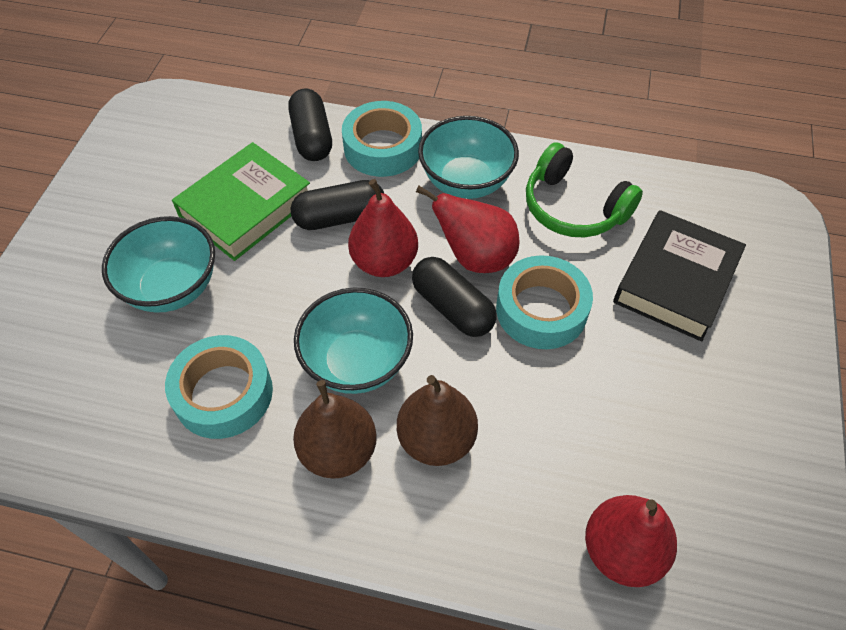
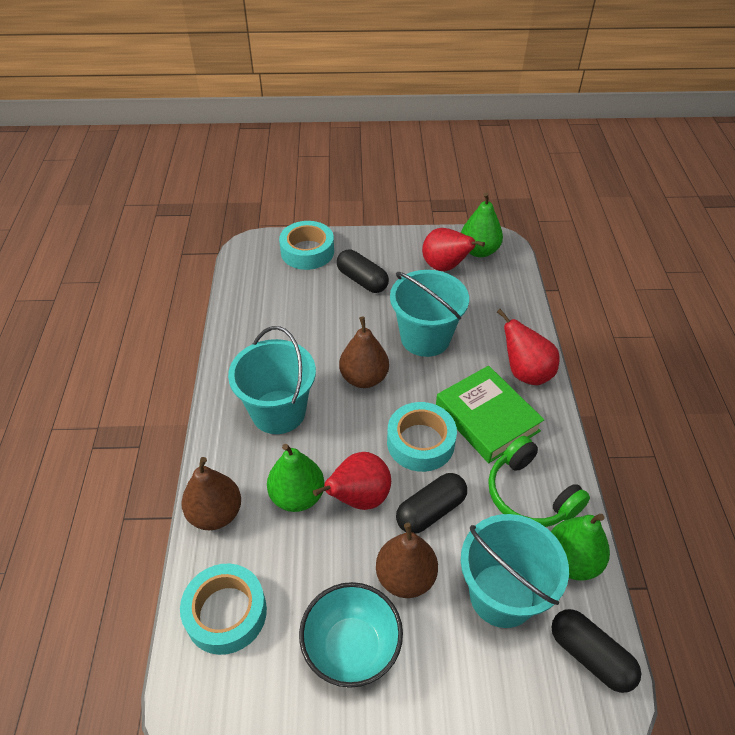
black book: 1 -> 0
brown pear: 2 -> 3
green pear: 0 -> 3
turquoise bowl: 3 -> 1
turquoise bucket: 0 -> 3

